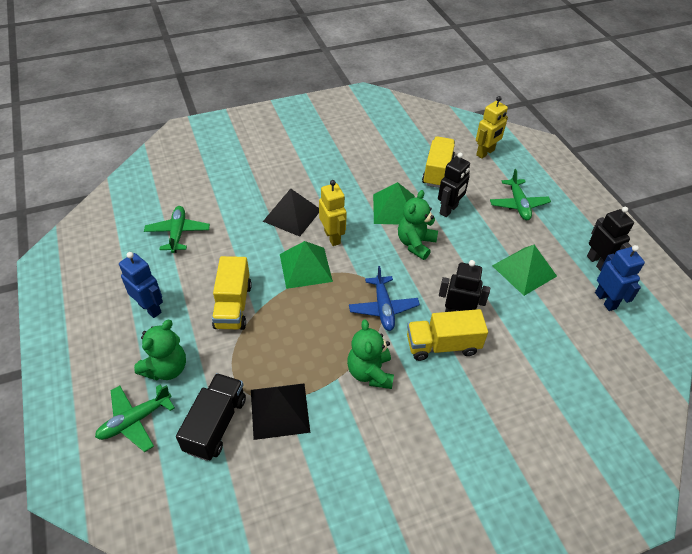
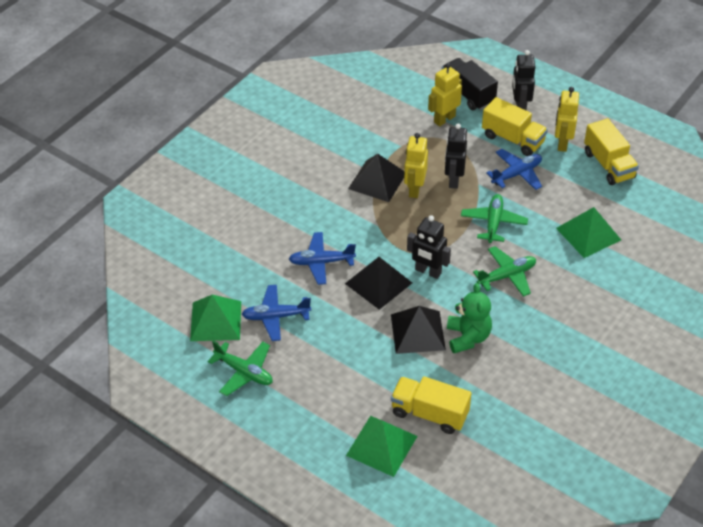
black pyramid: 2 -> 3
blue plane: 1 -> 3
blue robot: 2 -> 0
green teddy bear: 3 -> 1
yellow robot: 2 -> 3

